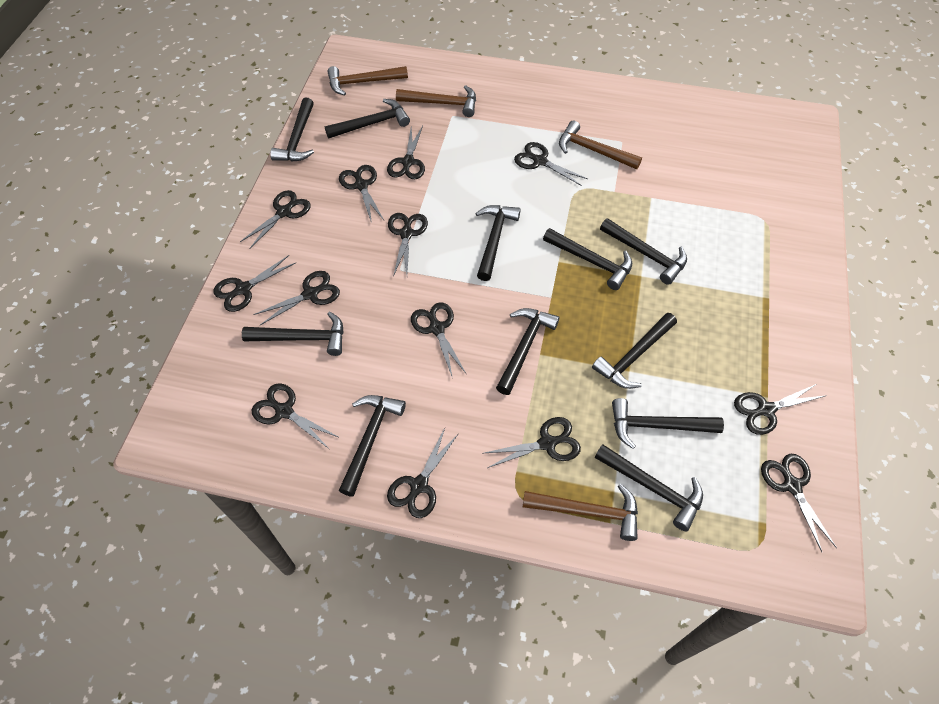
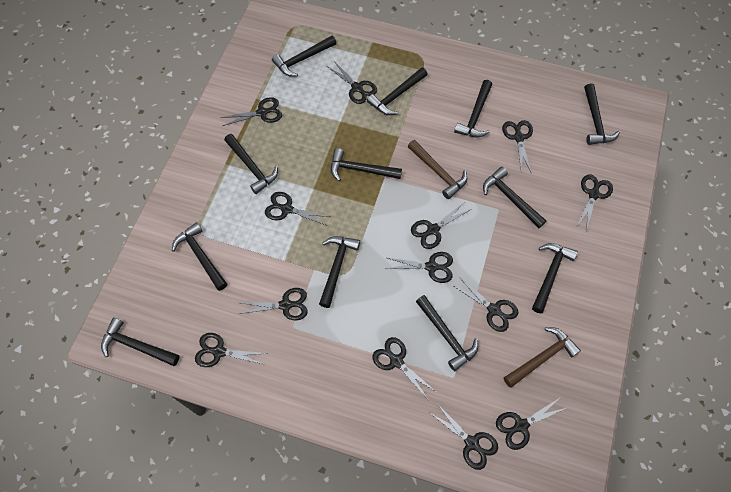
black hammer: 11 -> 12
brown hammer: 4 -> 2

